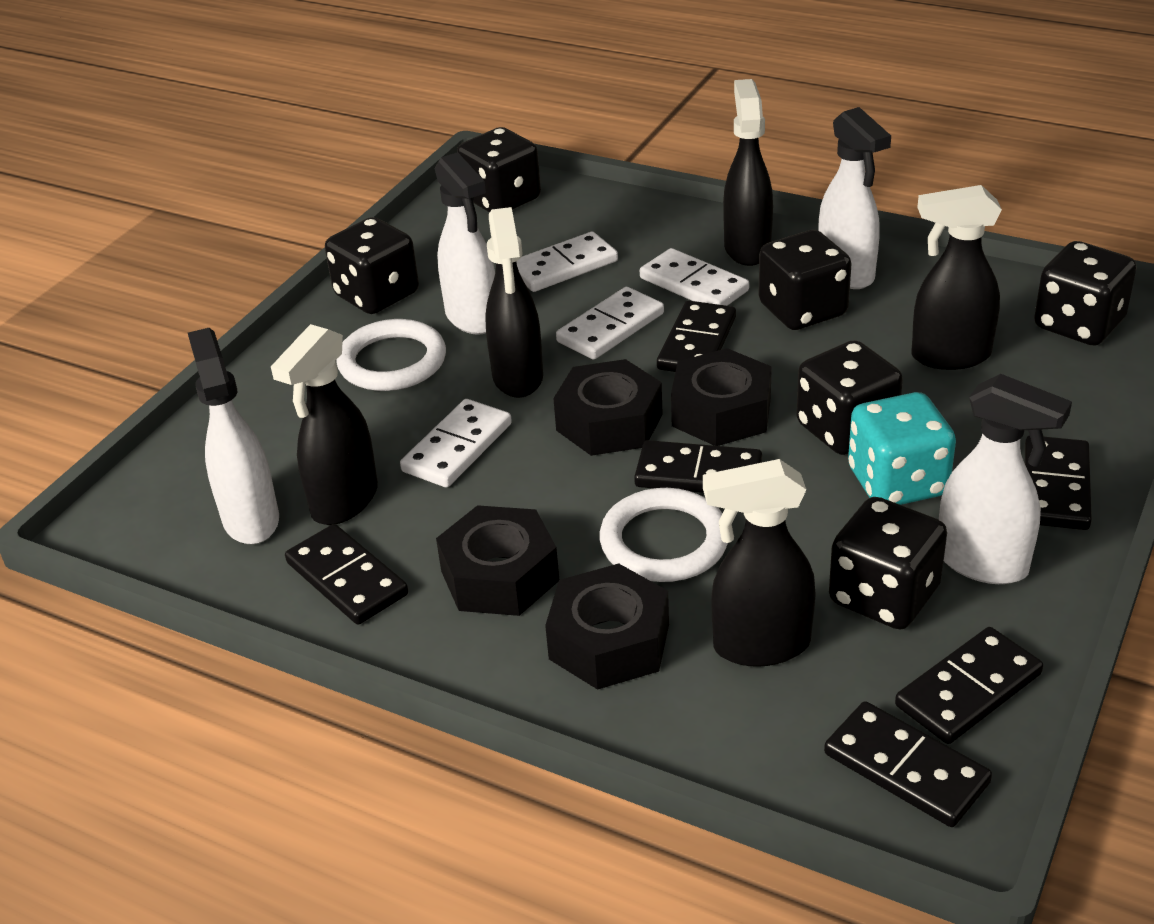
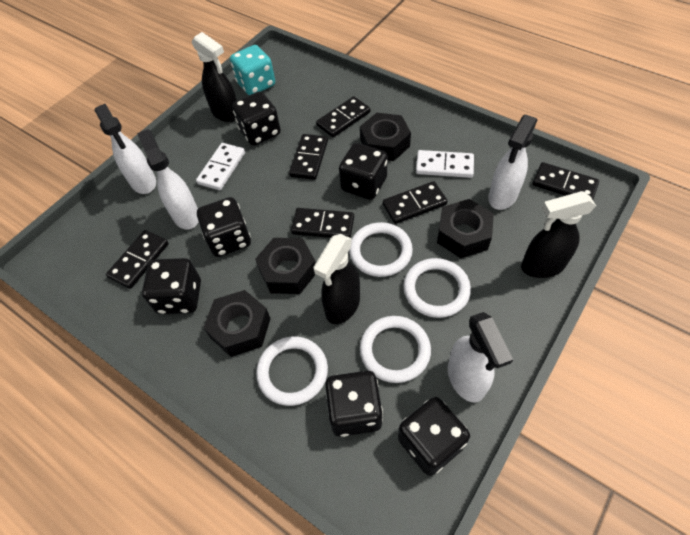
black spray bottle: 5 -> 3
white domino: 4 -> 2
white ring: 2 -> 4

